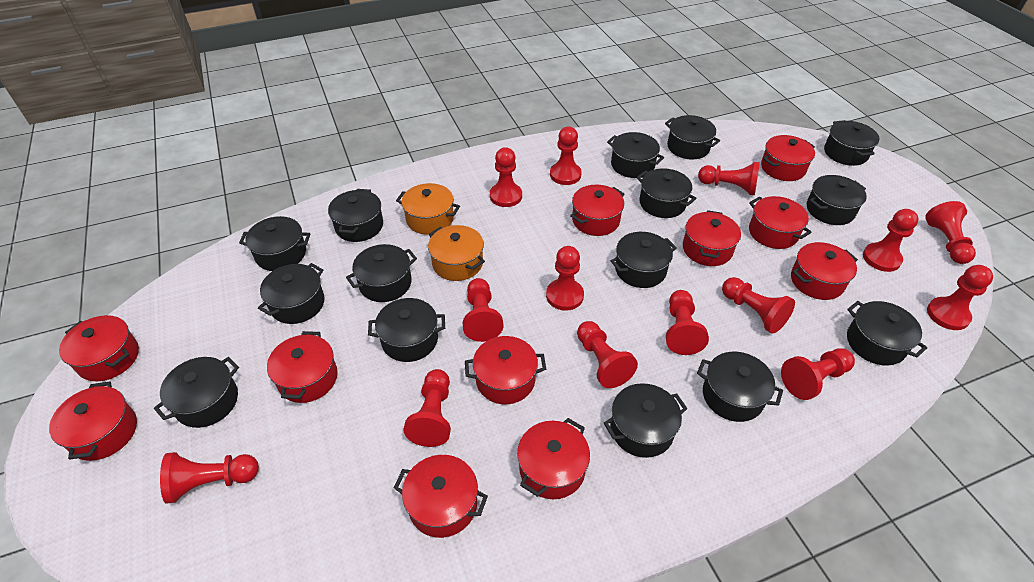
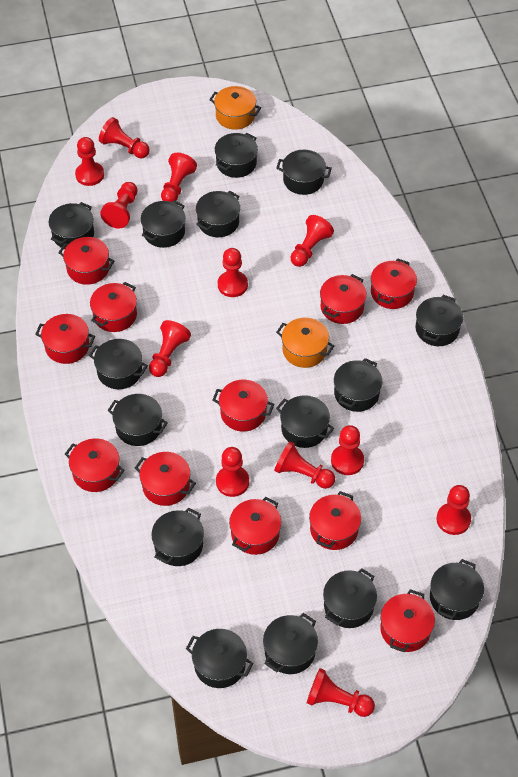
red pawn: 14 -> 12

